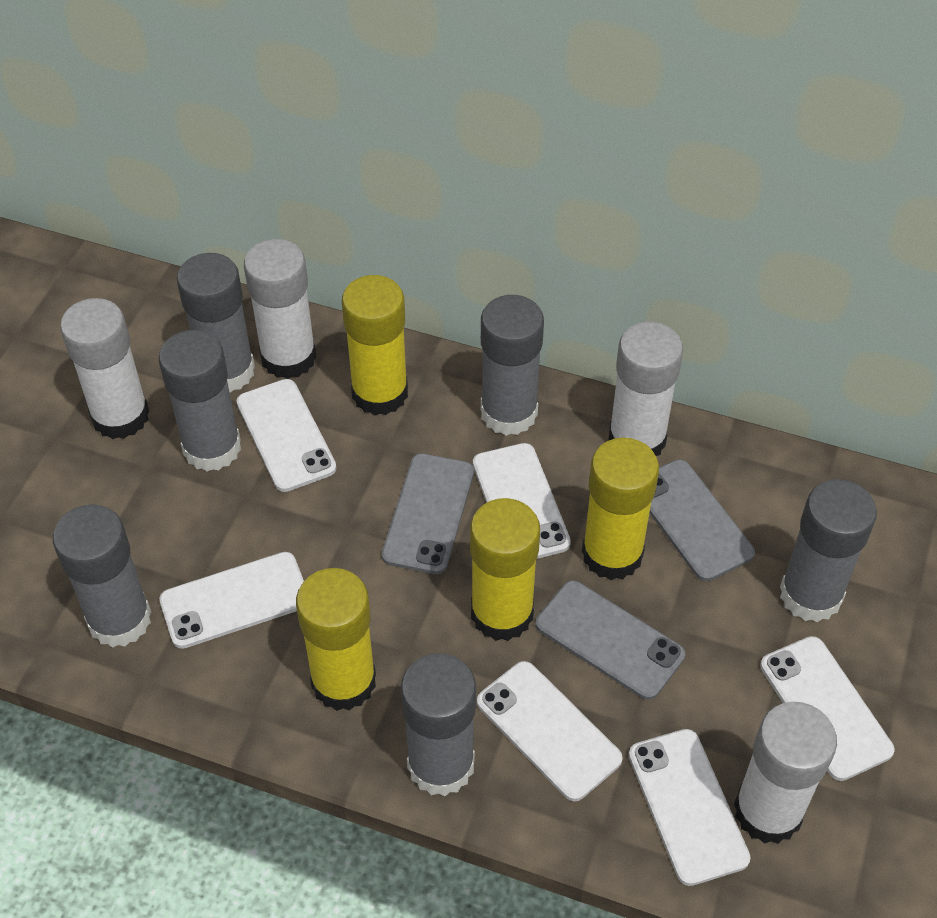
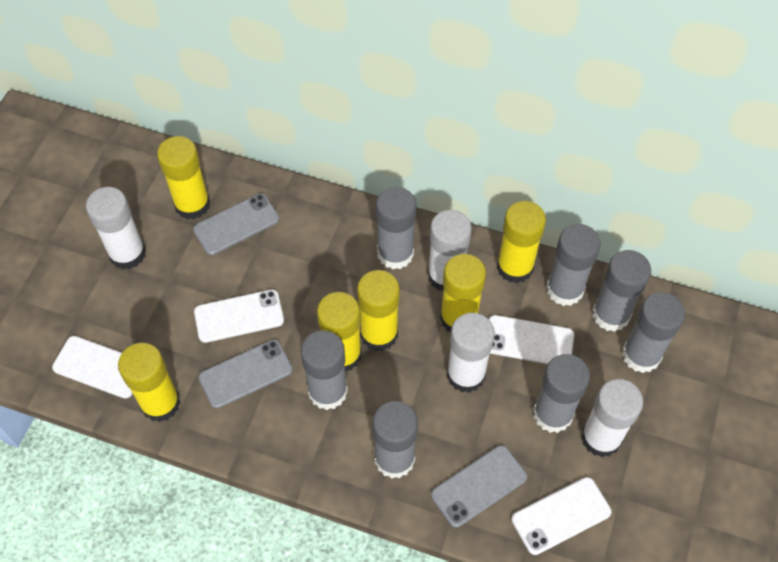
grey glue stick: 6 -> 7
white phone: 6 -> 4
yellow glue stick: 4 -> 6

